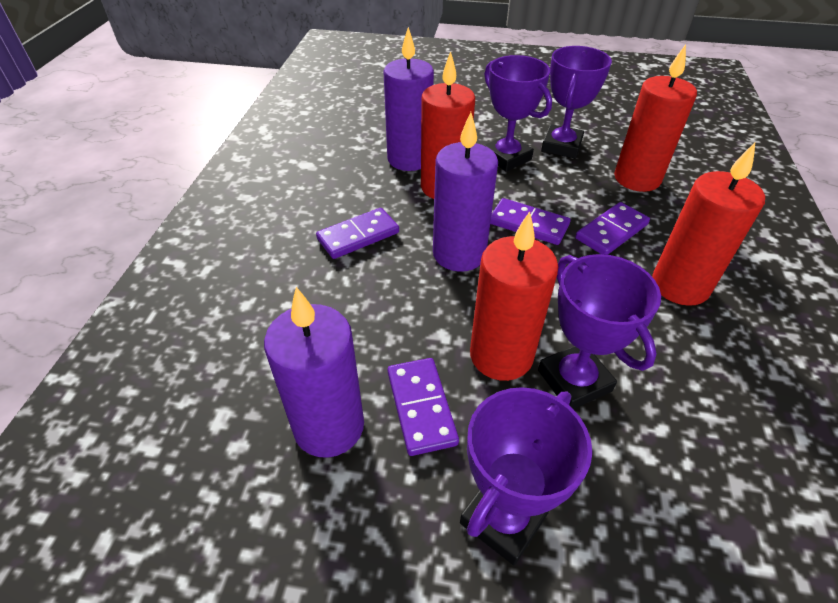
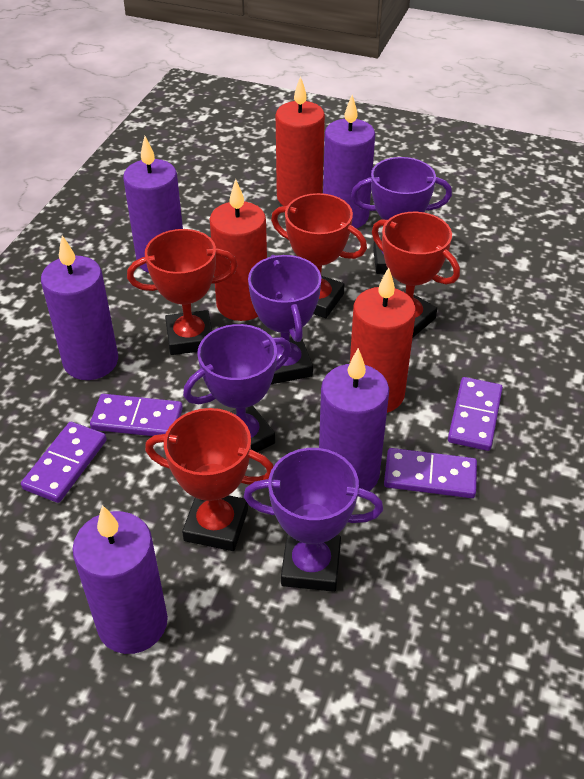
purple candle: 3 -> 5
red candle: 4 -> 3
red trophy: 0 -> 4

